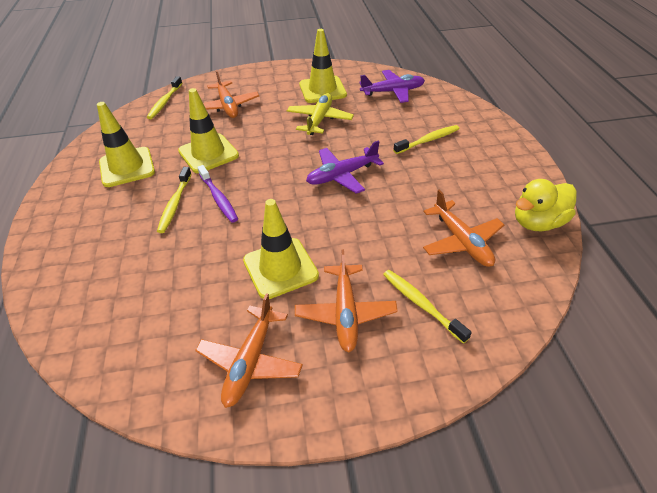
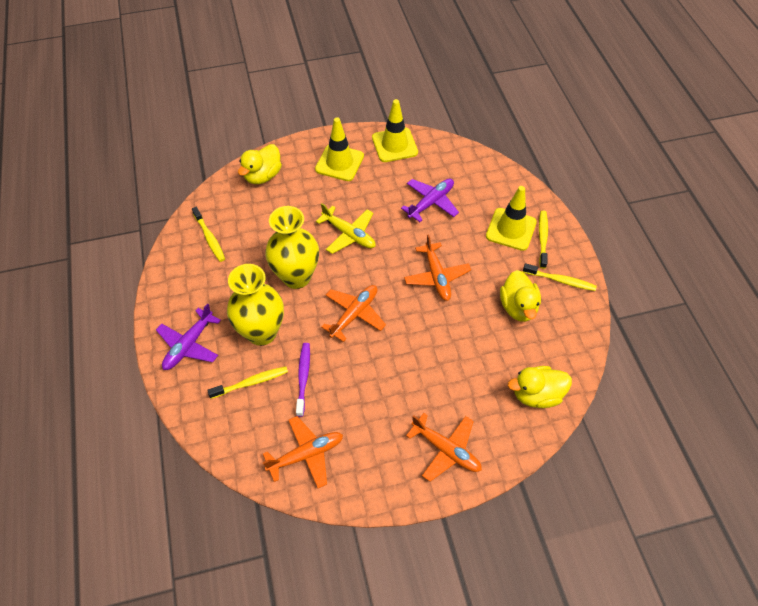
yellow duck: 1 -> 3
yellow traffic cone: 4 -> 3
yellow vase: 0 -> 2

